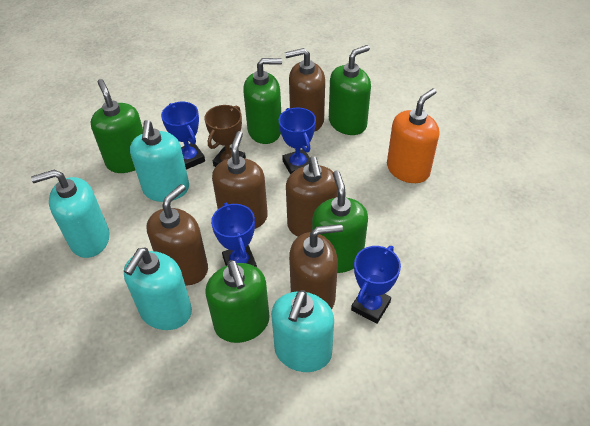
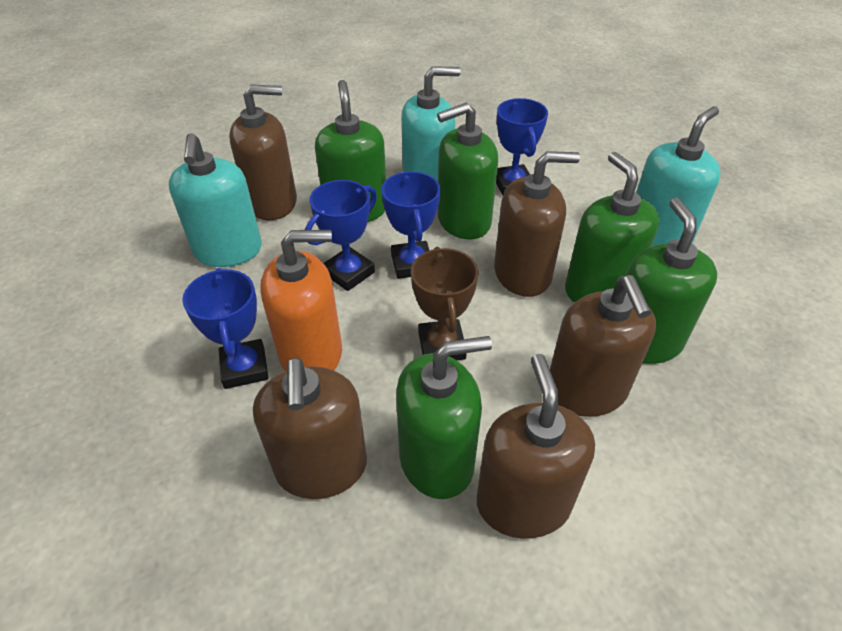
turquoise soap dispenser: 4 -> 3

